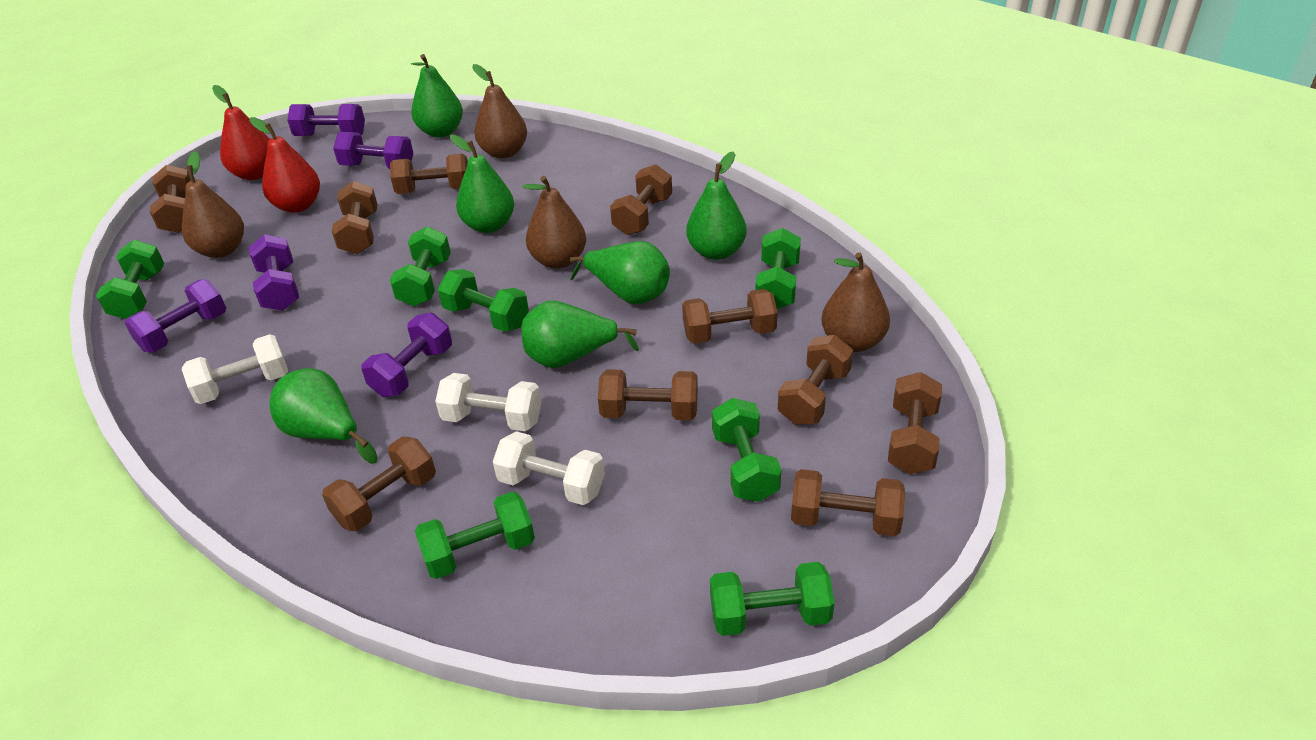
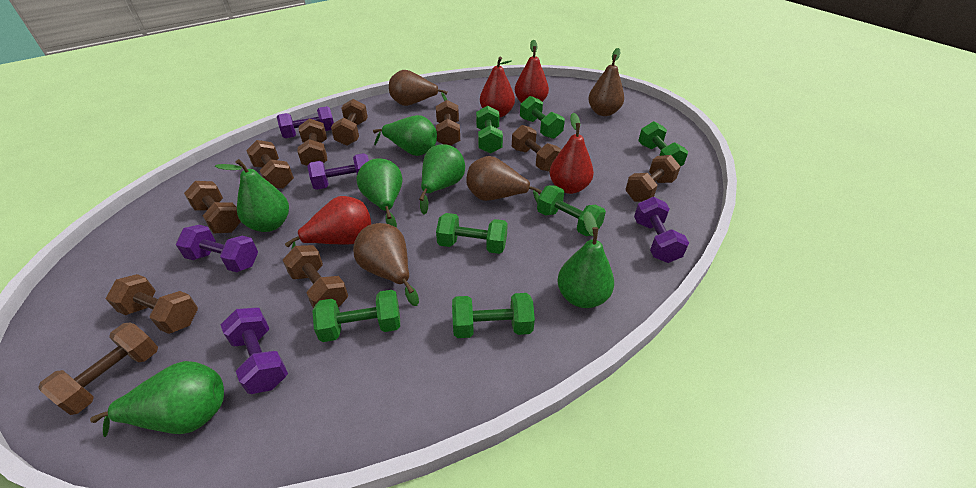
red pear: 2 -> 4
white dumbbell: 3 -> 0

